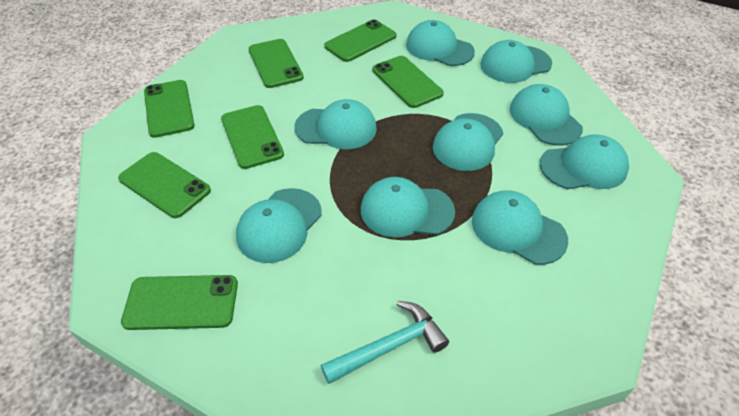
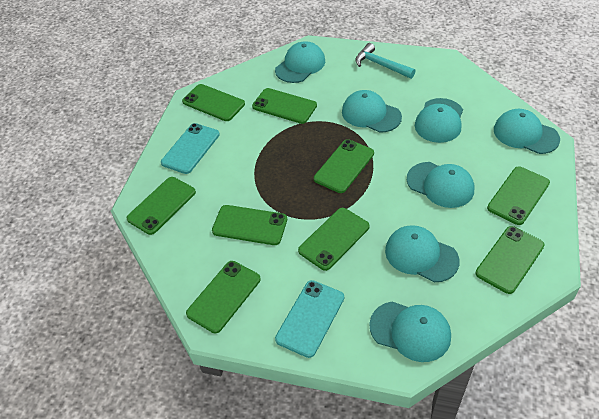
green phone: 7 -> 9
turquoise cap: 9 -> 7
turquoise phone: 0 -> 2

